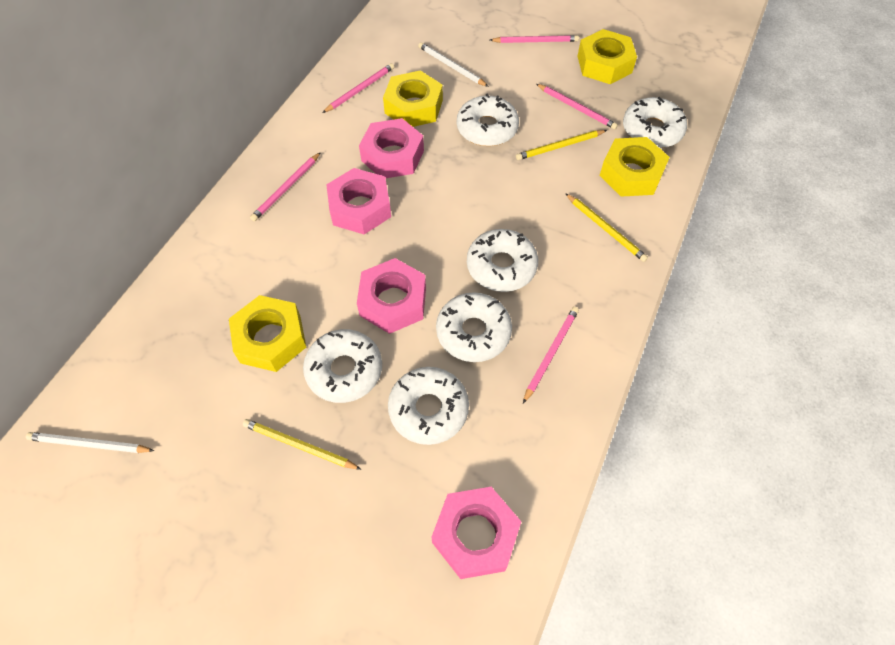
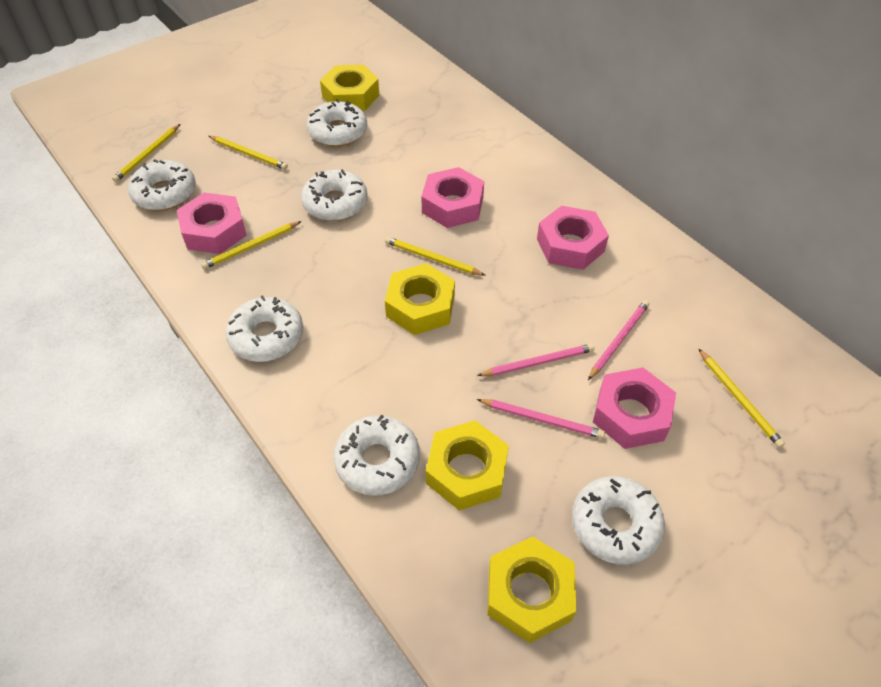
pink pencil: 5 -> 3
white pencil: 2 -> 0
yellow pencil: 3 -> 5

